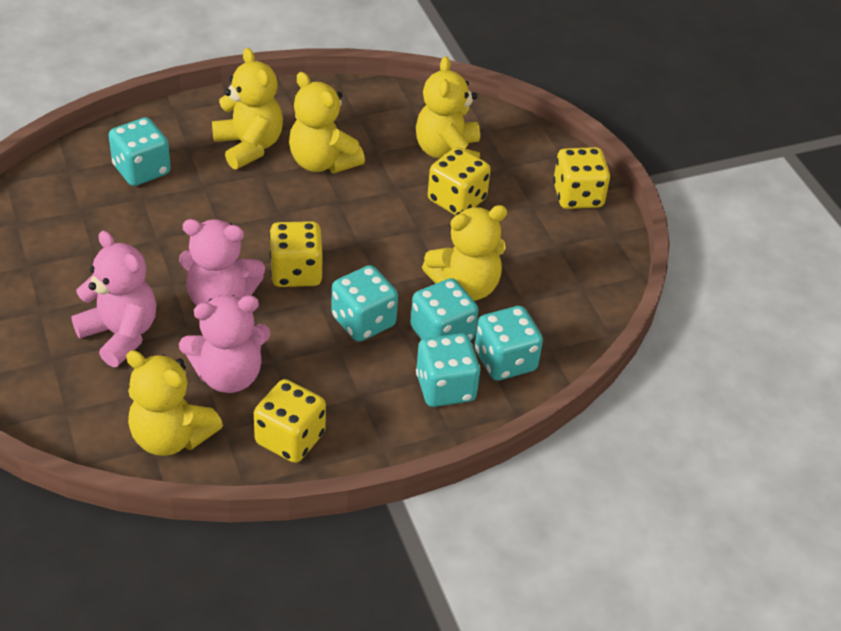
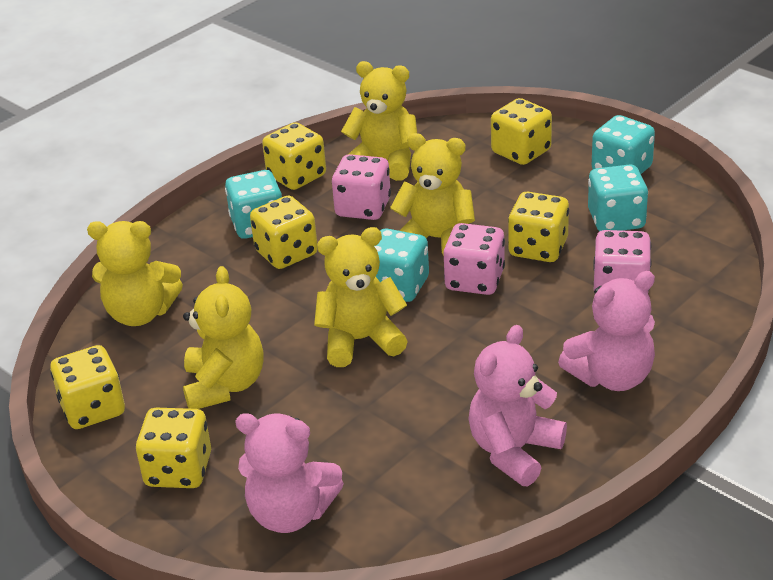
pink dice: 0 -> 3
turquoise dice: 5 -> 4
yellow dice: 4 -> 6

